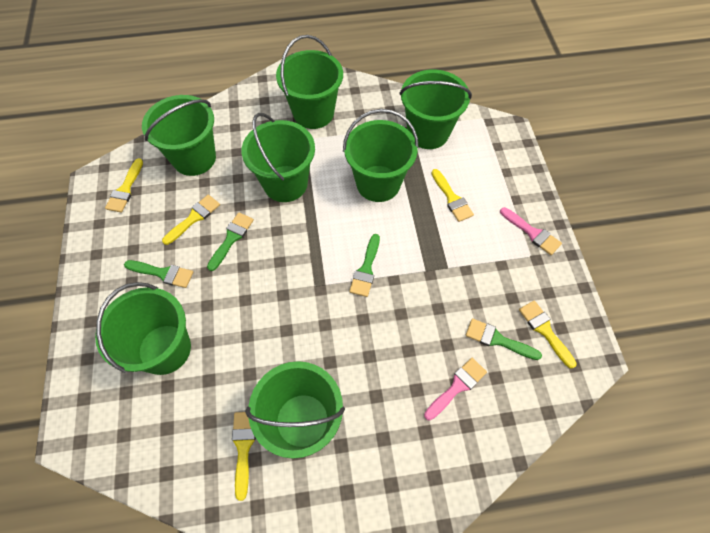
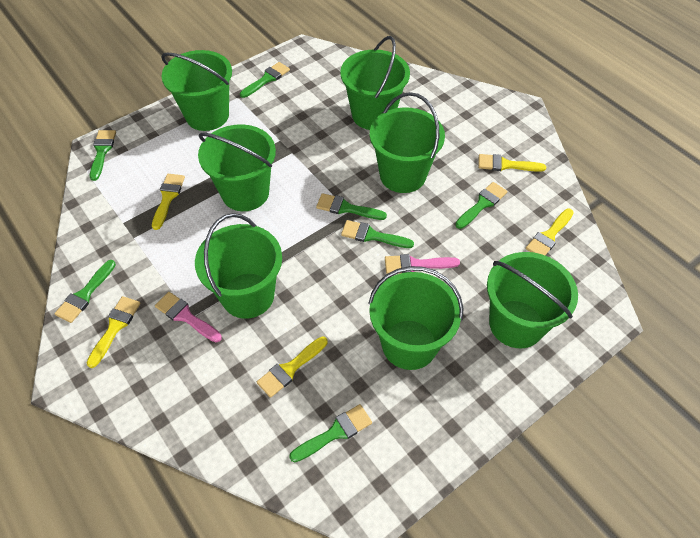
green brush: 4 -> 7

